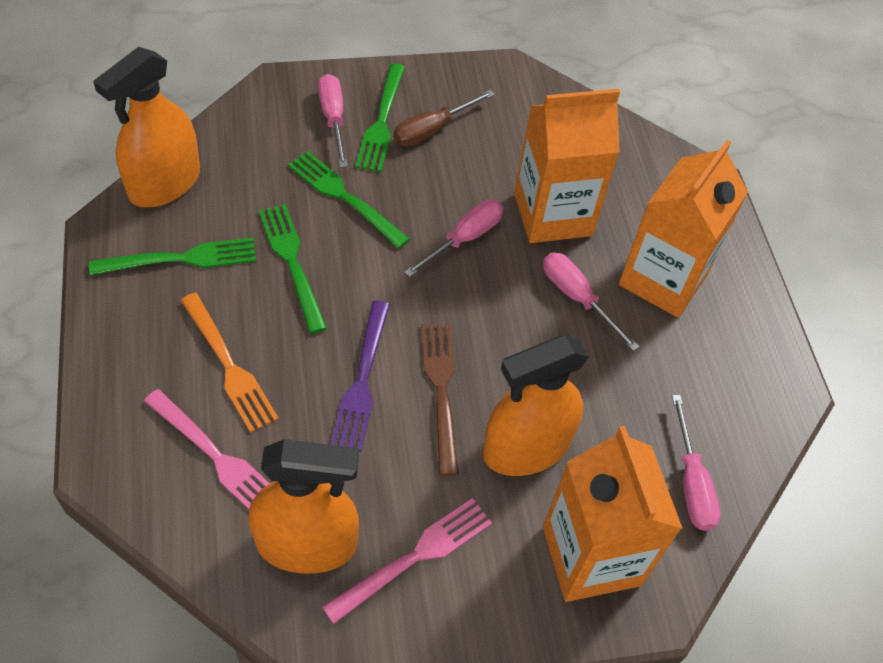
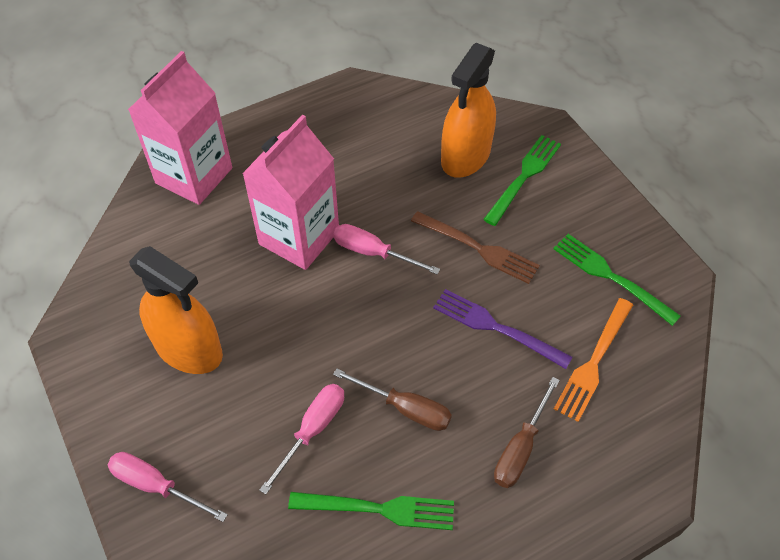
brown screwdriver: 1 -> 2
green fork: 4 -> 3
orange carton: 3 -> 0
orange spray bottle: 3 -> 2
pink carton: 0 -> 2
pink fork: 2 -> 0
pink screwdriver: 4 -> 3

